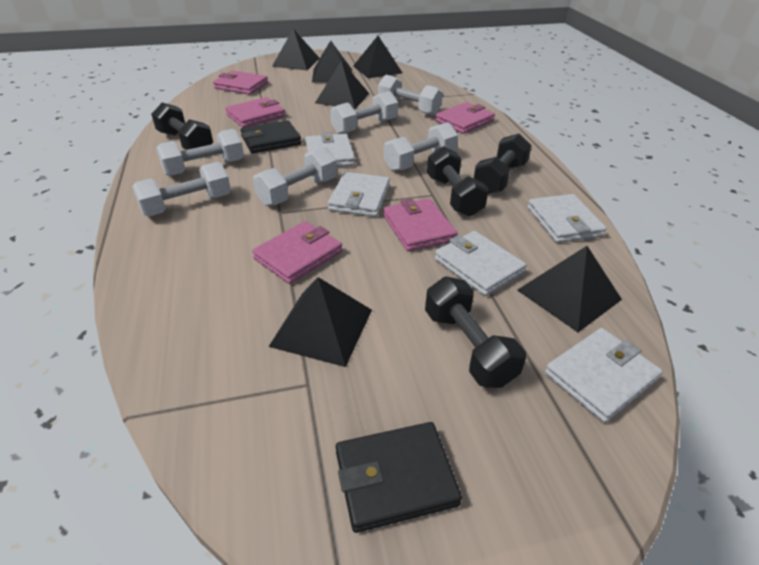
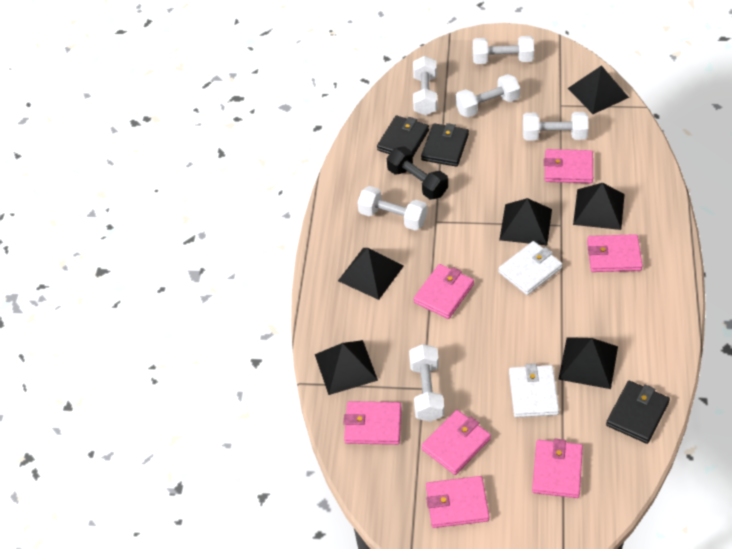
black dumbbell: 4 -> 1
black wallet: 2 -> 3
pink wallet: 5 -> 7
white wallet: 5 -> 2

